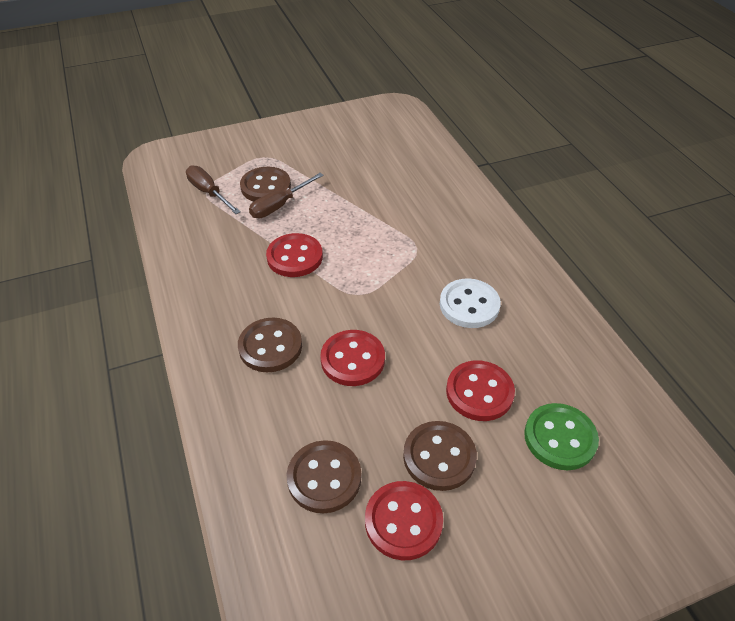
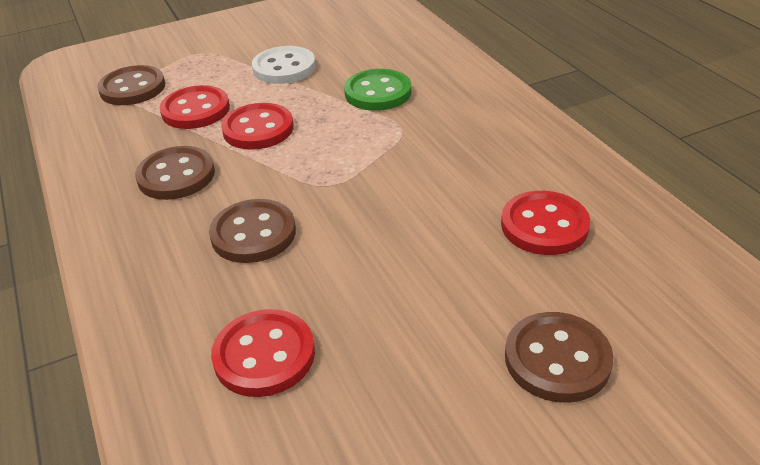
brown screwdriver: 2 -> 0

